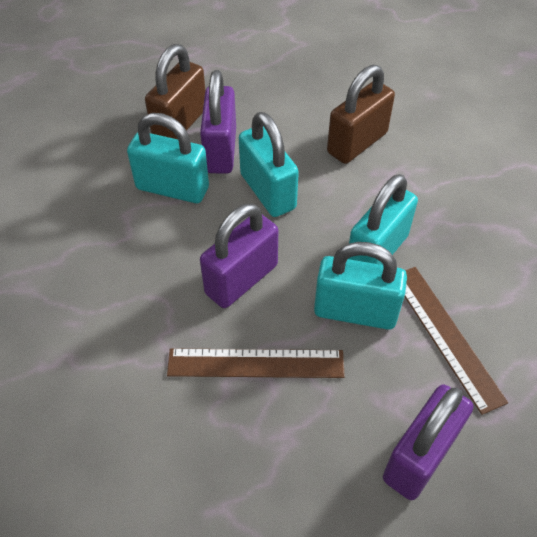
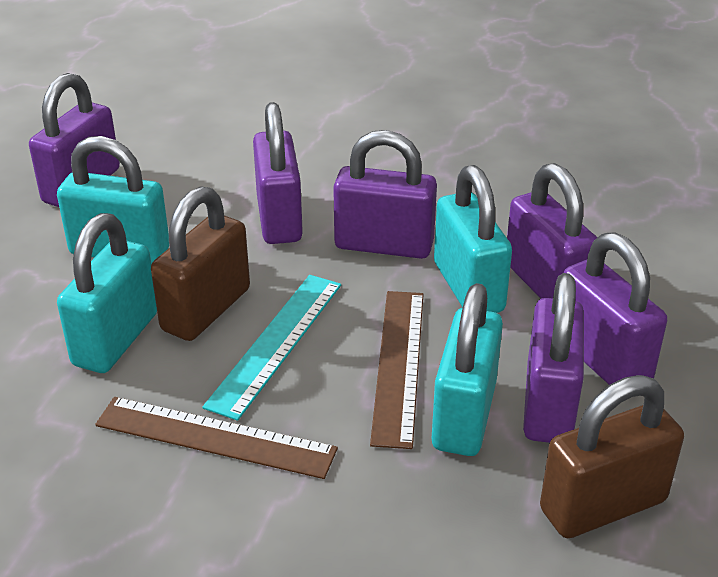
purple padlock: 3 -> 6
turquoise ruler: 0 -> 1

